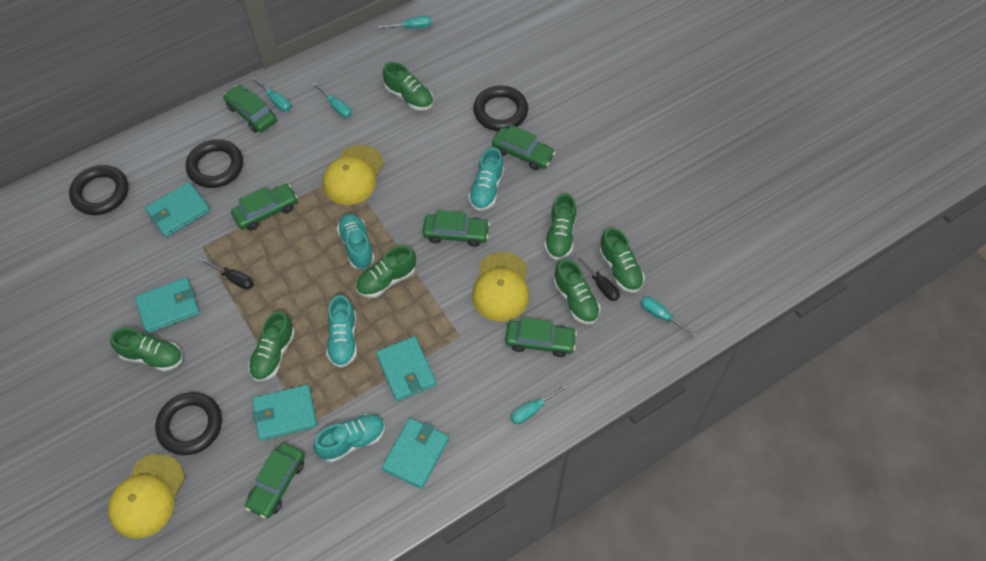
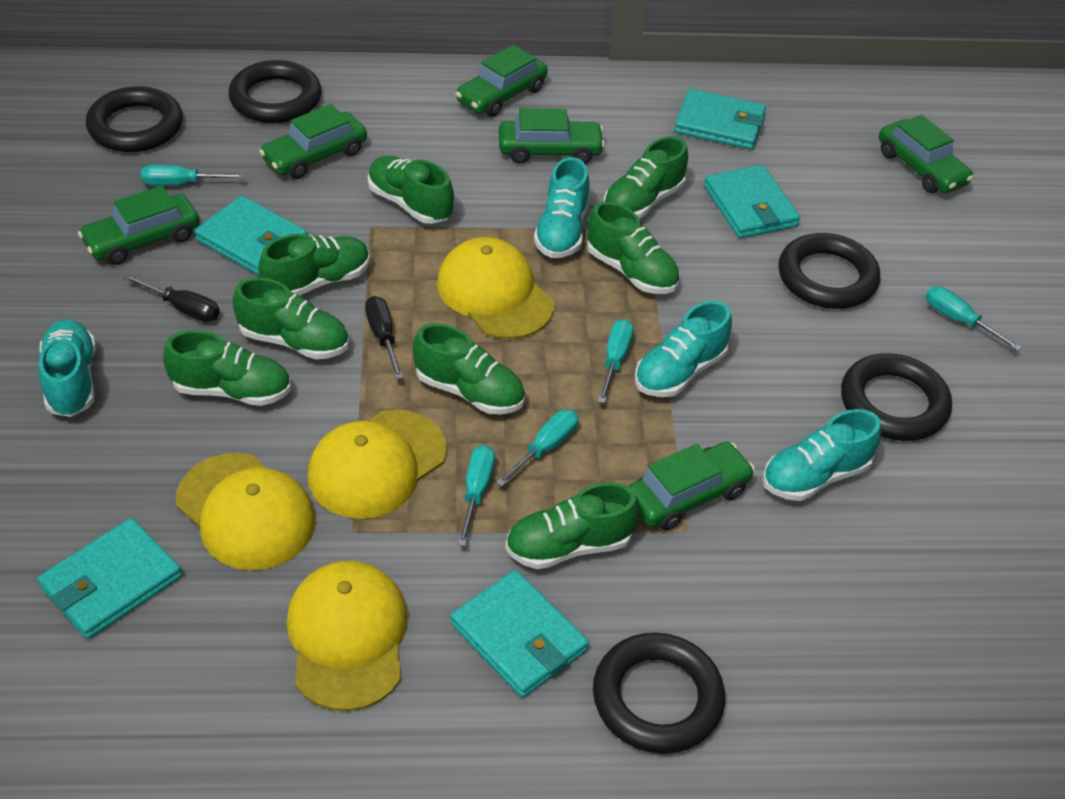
black ring: 4 -> 5
green shoe: 7 -> 8
yellow cap: 3 -> 4

